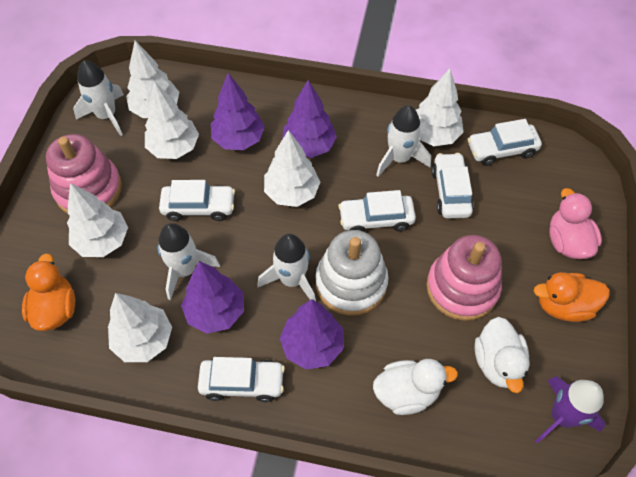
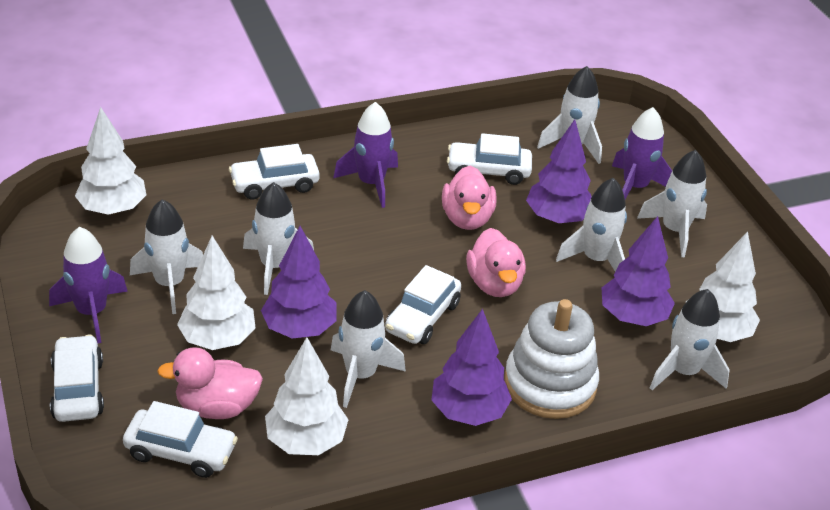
orange duck: 2 -> 0
pink duck: 1 -> 3
pink stacking toy: 2 -> 0
purple rocket: 1 -> 3
white duck: 2 -> 0
white rocket: 4 -> 7
white tree: 6 -> 4

